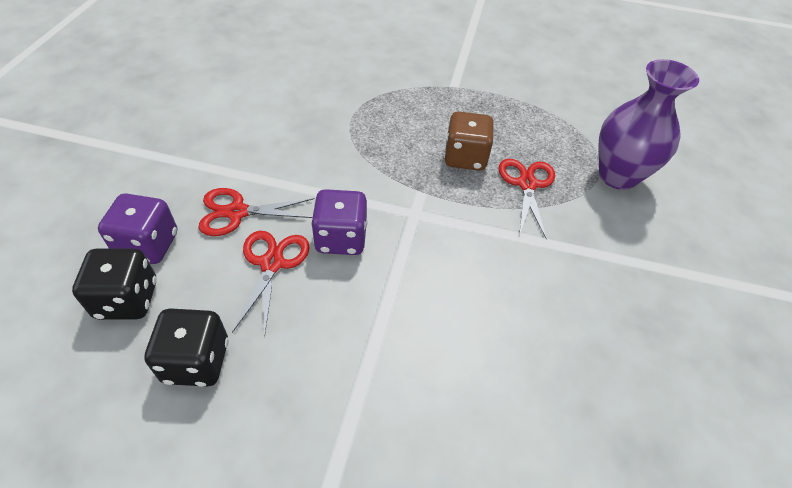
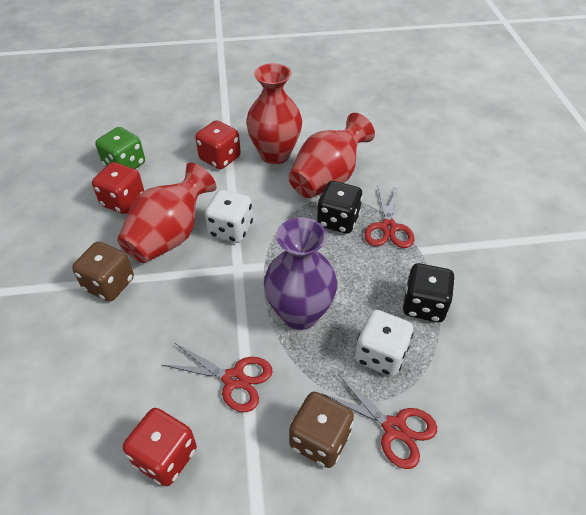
brown dice: 1 -> 2
green dice: 0 -> 1
purple dice: 2 -> 0
red dice: 0 -> 3
red vase: 0 -> 3
white dice: 0 -> 2

